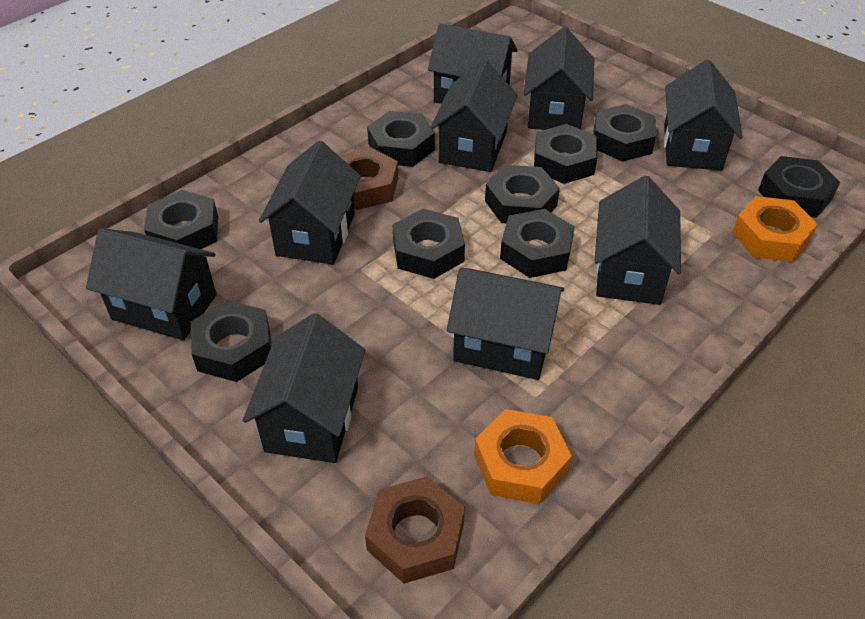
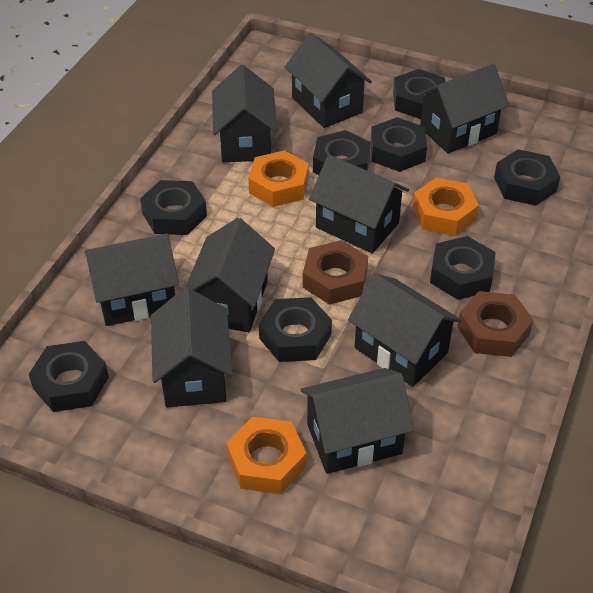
black nut: 9 -> 8
orange nut: 2 -> 3

